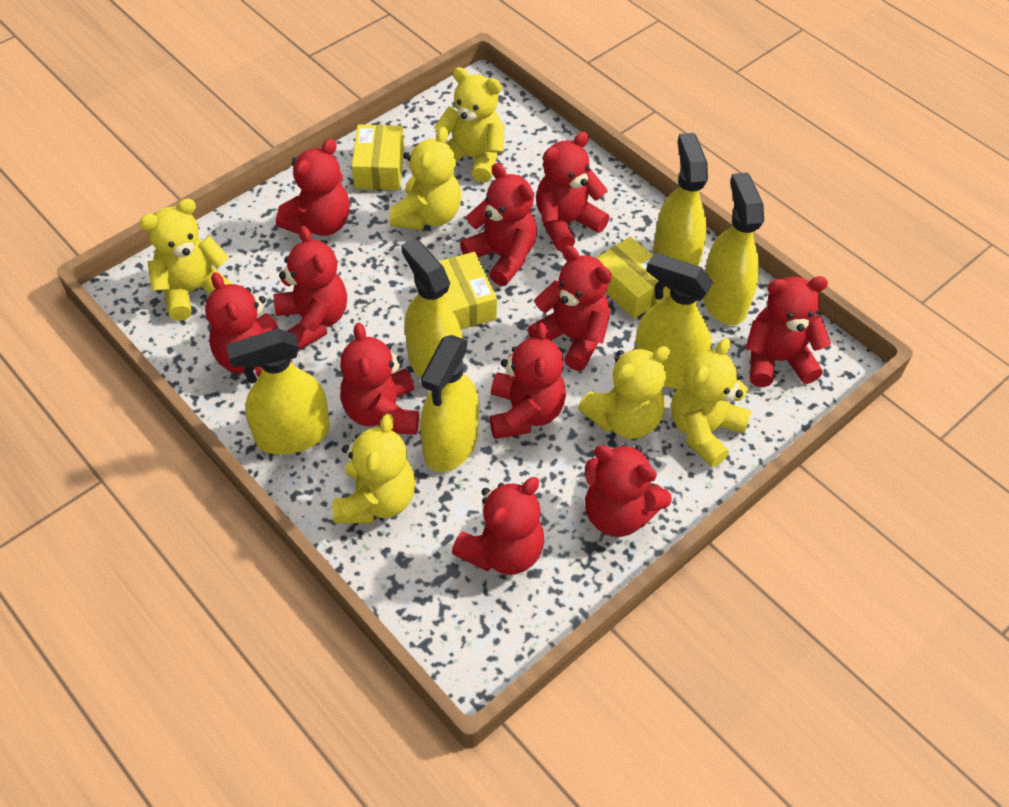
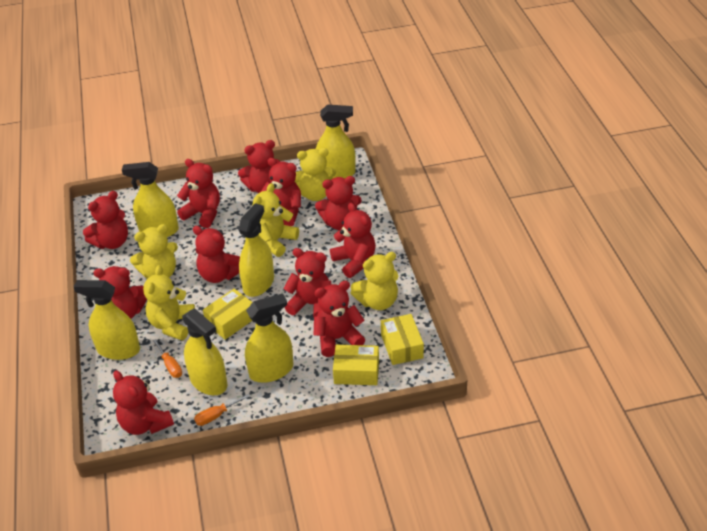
orange screwdriver: 0 -> 2
yellow teddy bear: 6 -> 5

